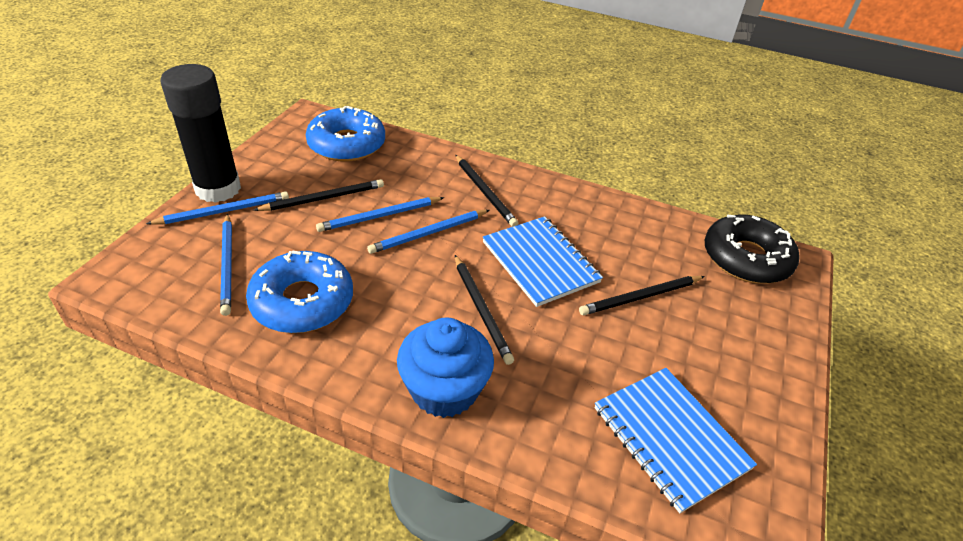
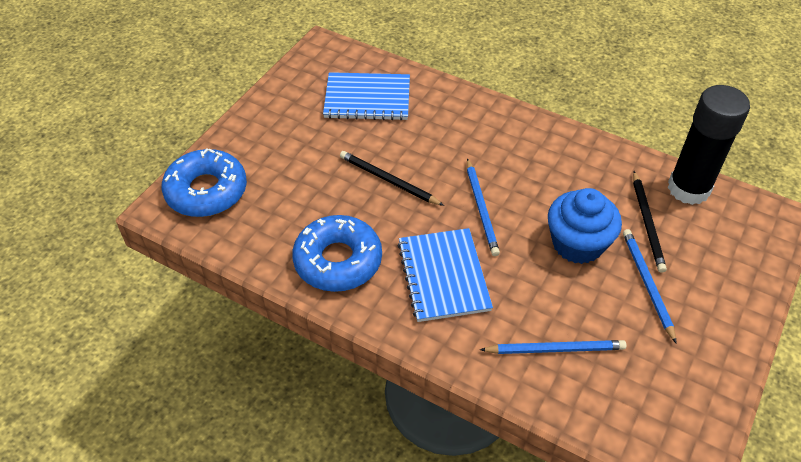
black donut: 1 -> 0
black pencil: 4 -> 2
blue pencil: 4 -> 3

